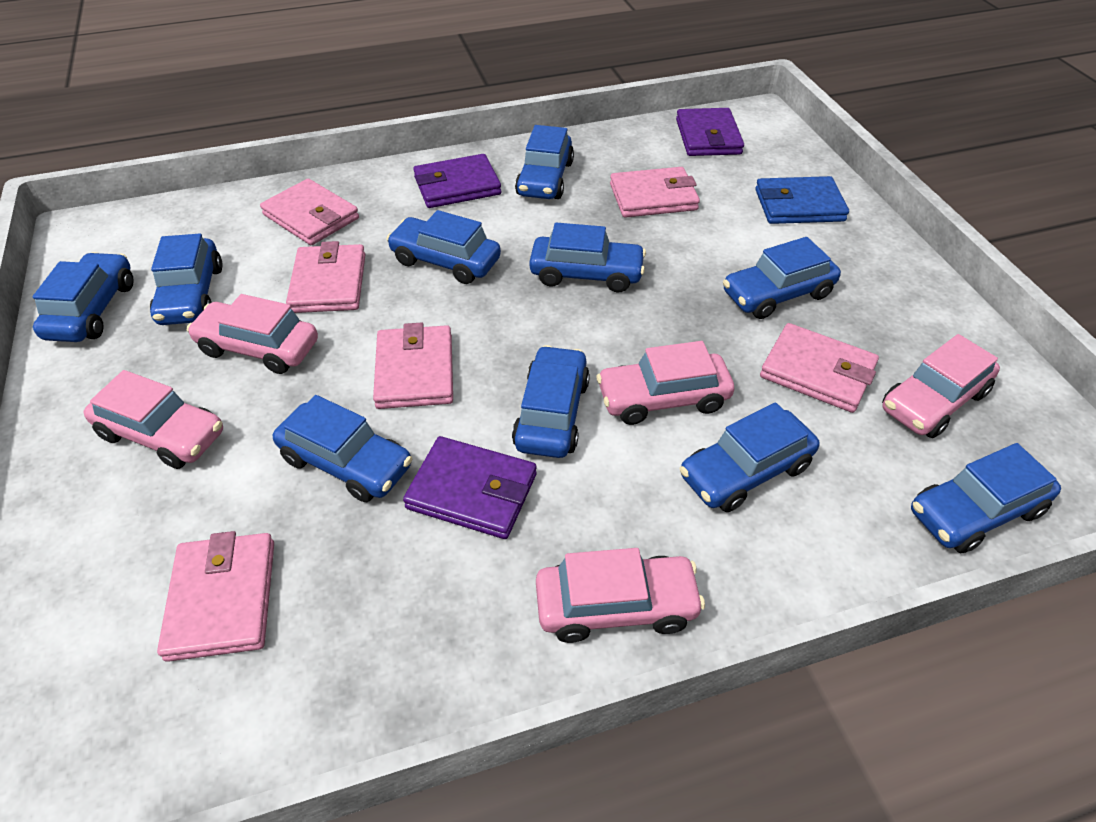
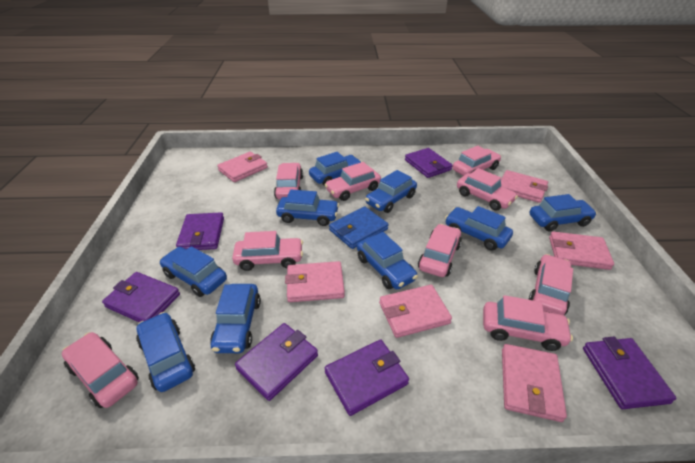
blue car: 10 -> 9
pink car: 5 -> 9
purple wallet: 3 -> 6

